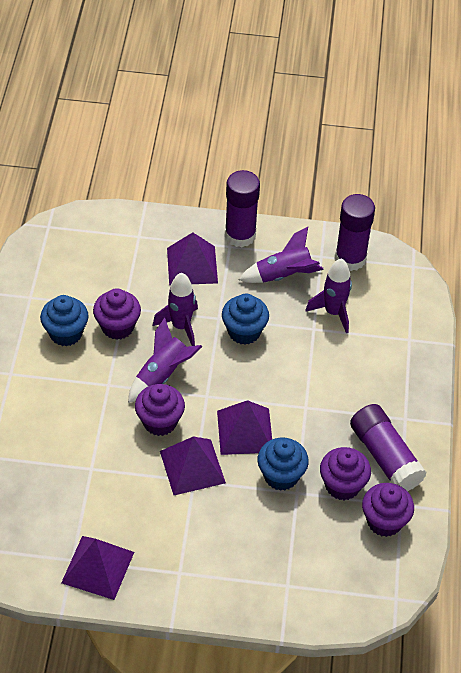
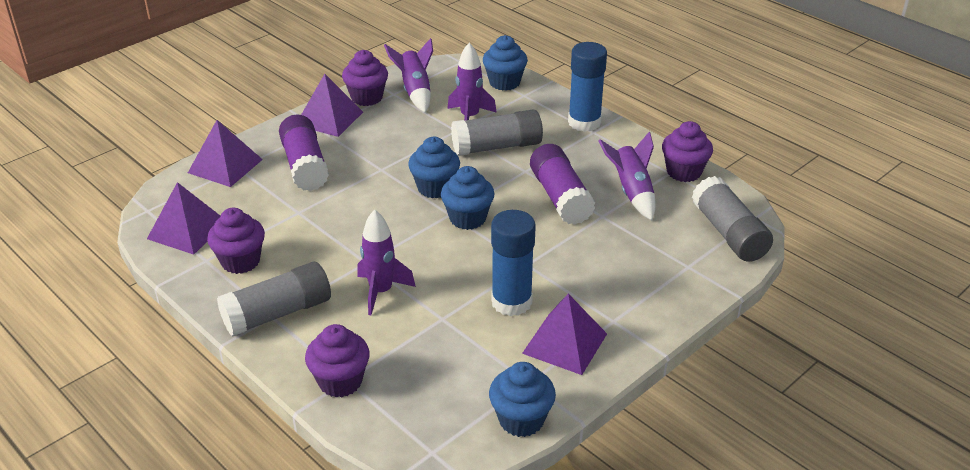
blue cupcake: 3 -> 4
blue glue stick: 0 -> 2
grey glue stick: 0 -> 3
purple glue stick: 3 -> 2

